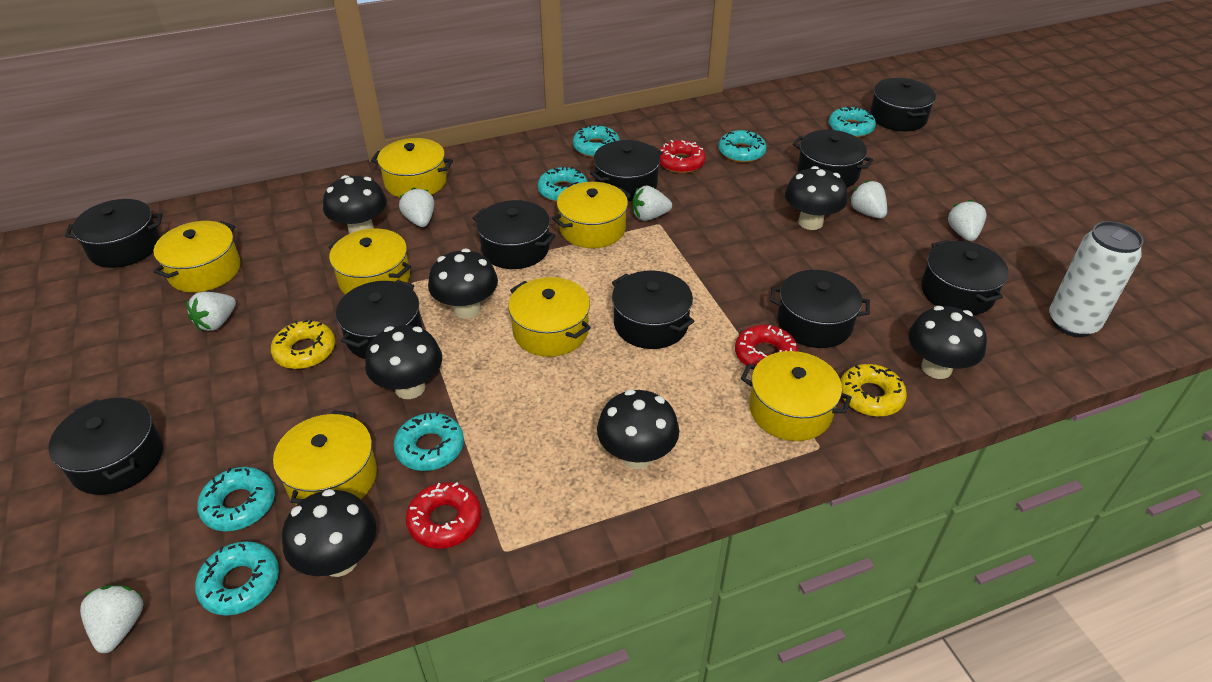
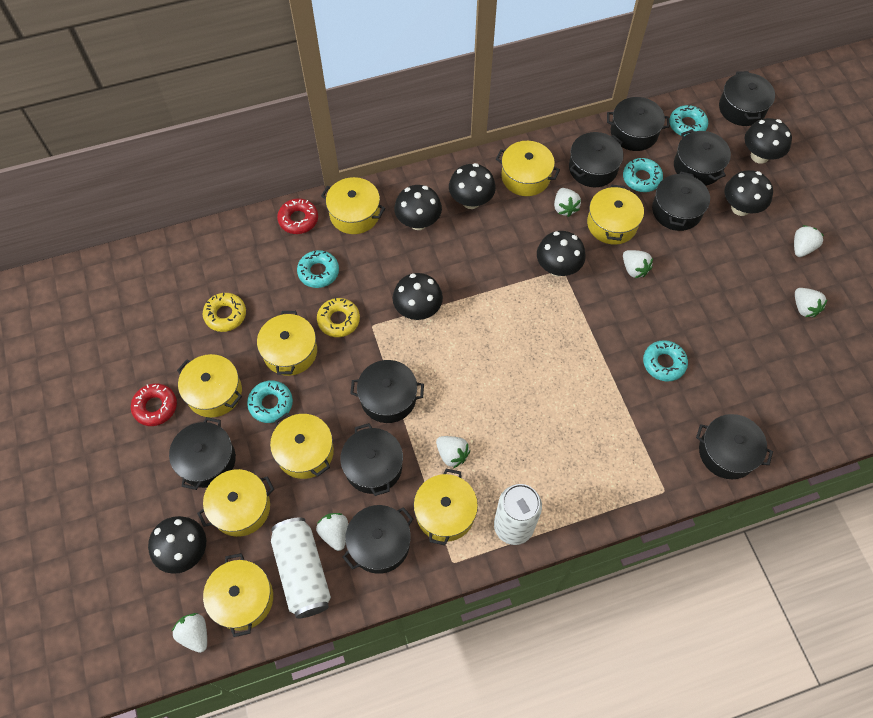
red donut: 3 -> 2
turquoise donut: 7 -> 5
white can: 1 -> 2
white strawberry: 6 -> 7
yellow pot: 7 -> 9

